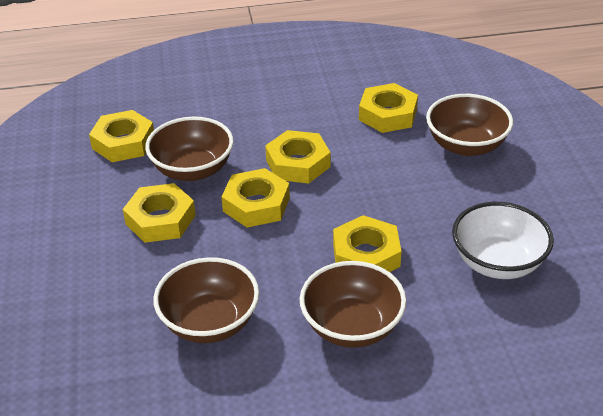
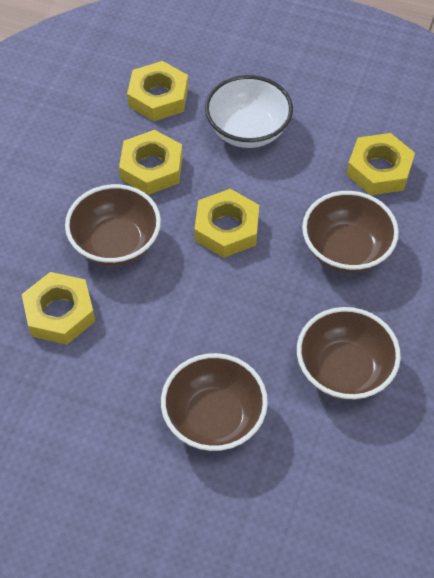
yellow nut: 6 -> 5

